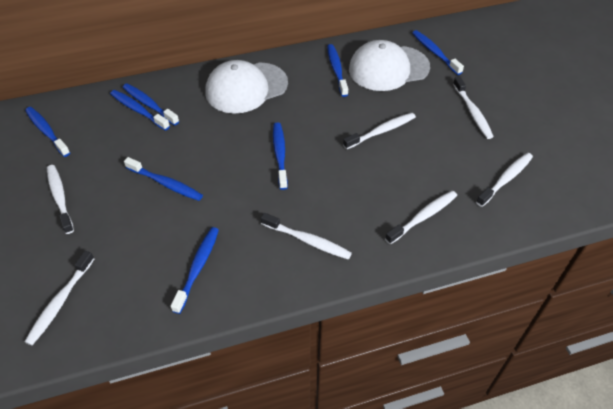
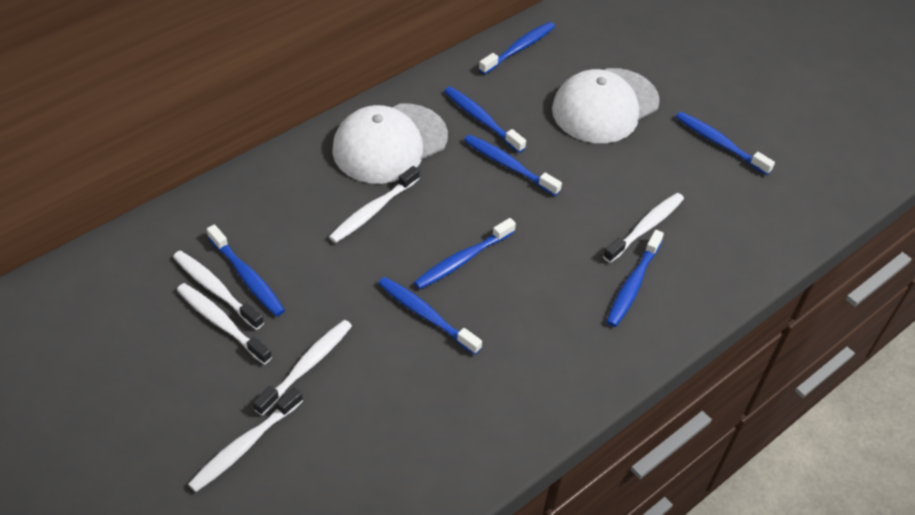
white toothbrush: 7 -> 6

